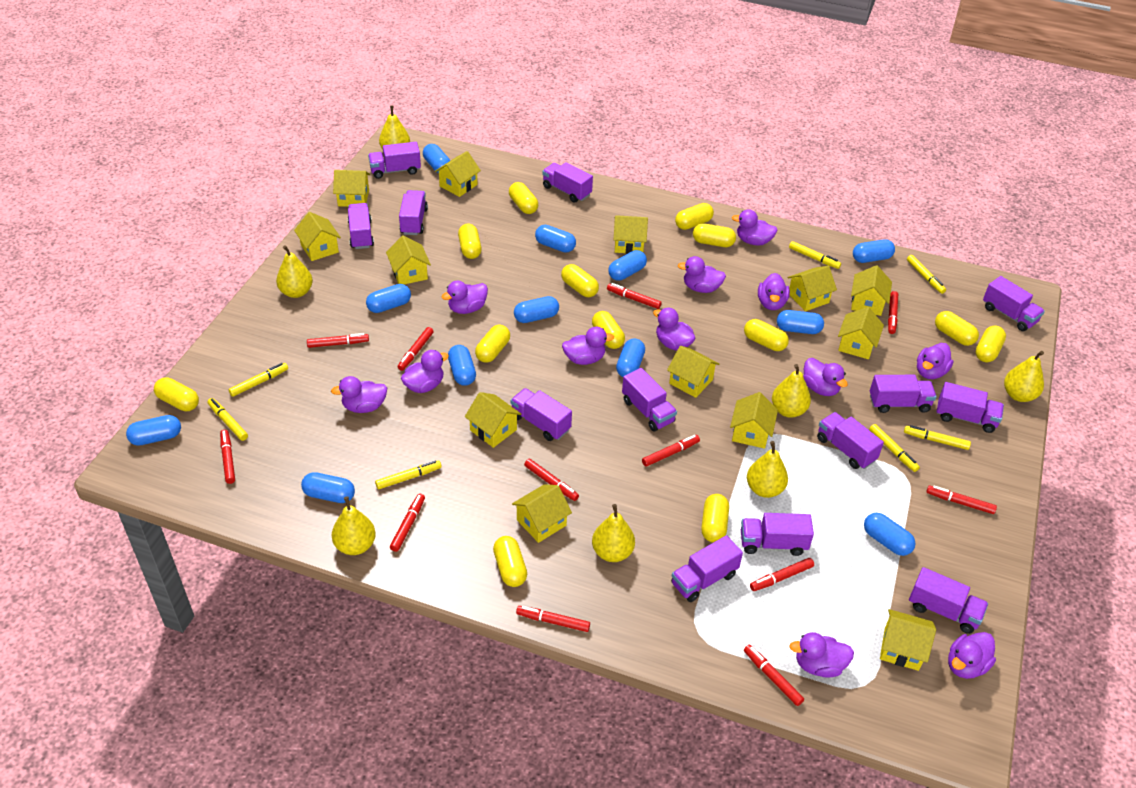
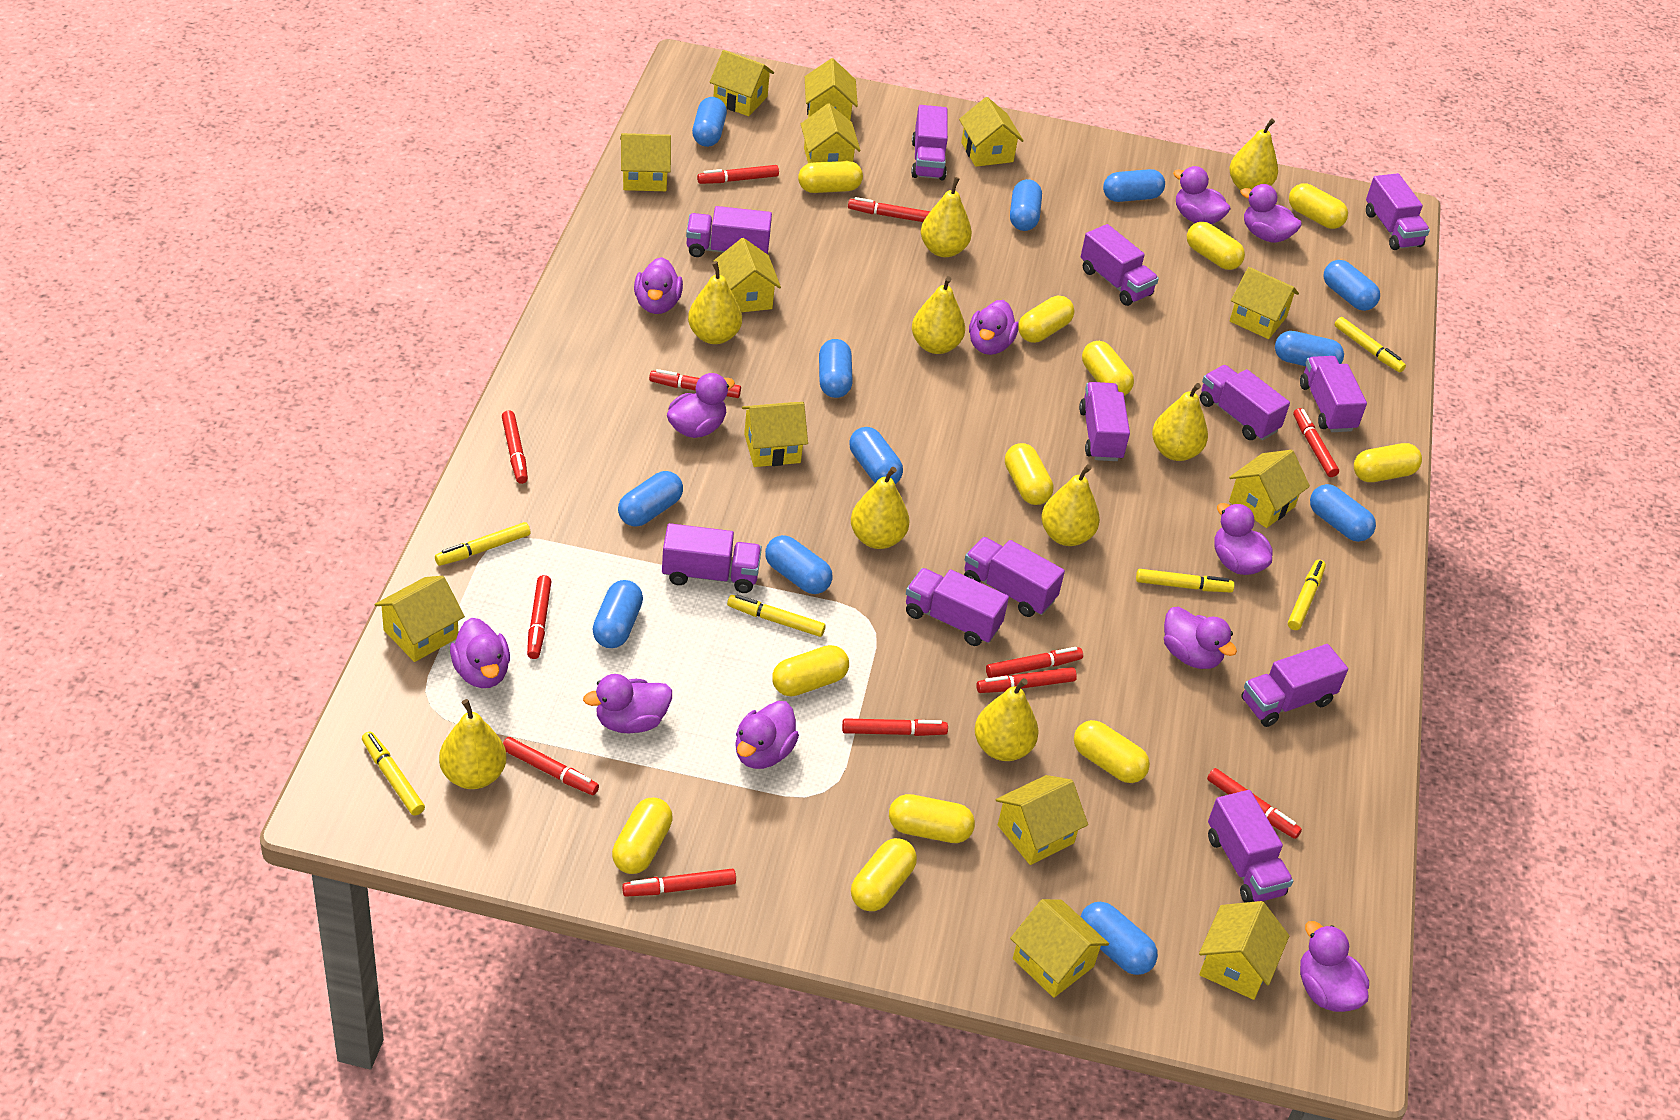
purple duck: 12 -> 11
purple truck: 13 -> 12
yellow capsule: 13 -> 12
yellow marker: 7 -> 6
yellow pear: 7 -> 9

